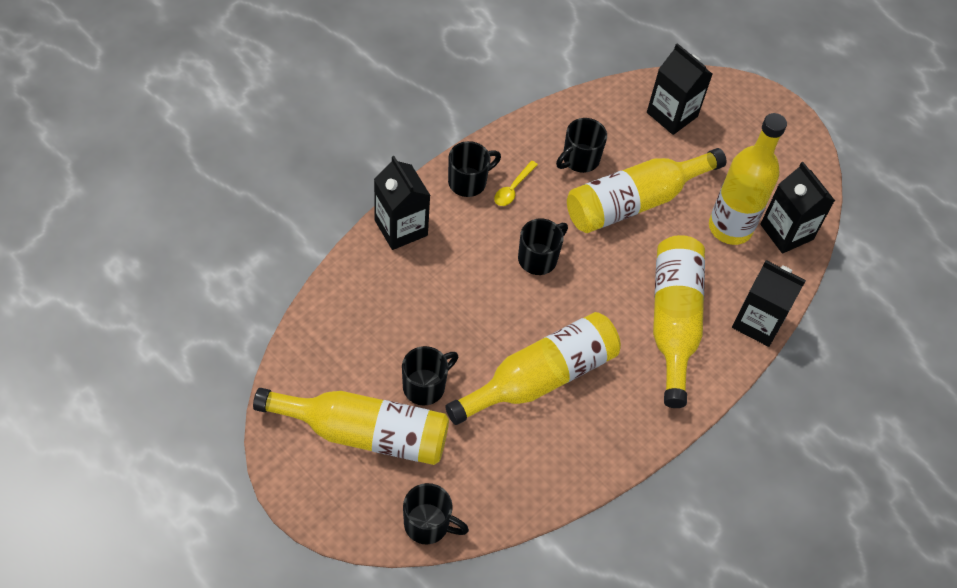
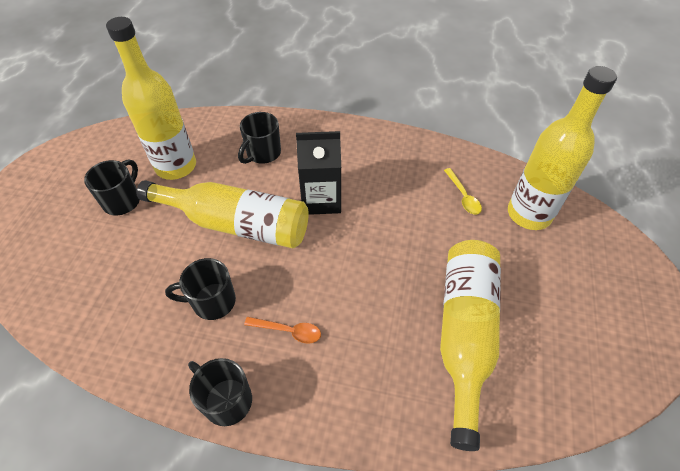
black carton: 4 -> 1
black mug: 5 -> 4
orange spoon: 0 -> 1
yellow bottle: 5 -> 4

